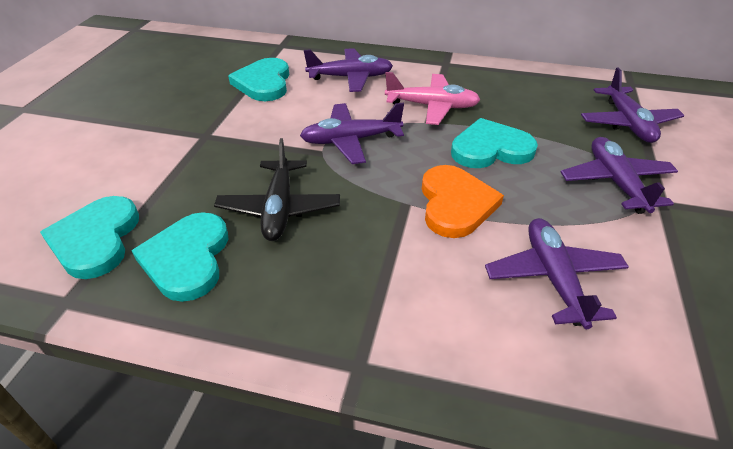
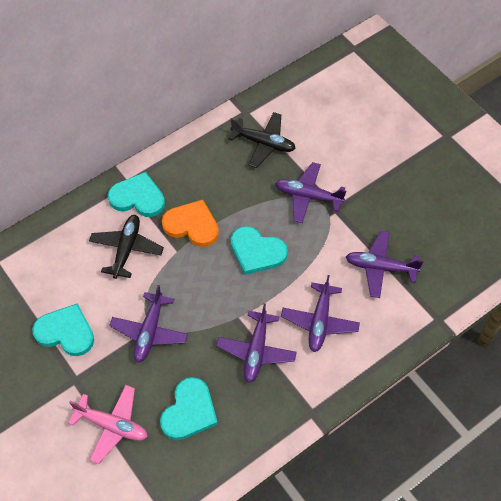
black plane: 1 -> 2

